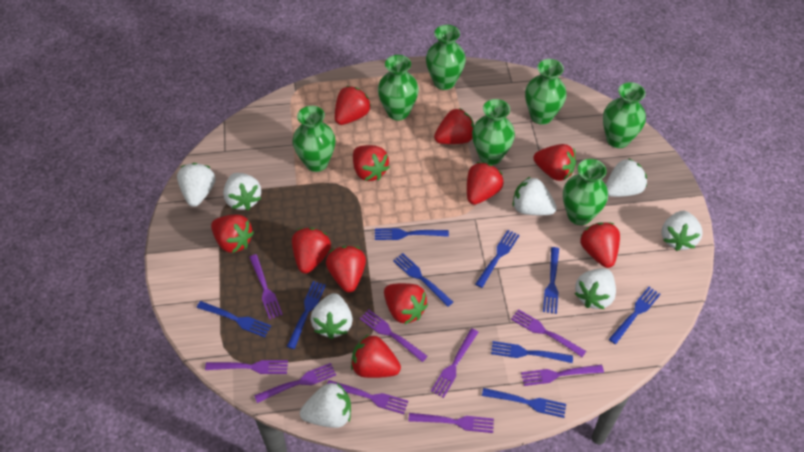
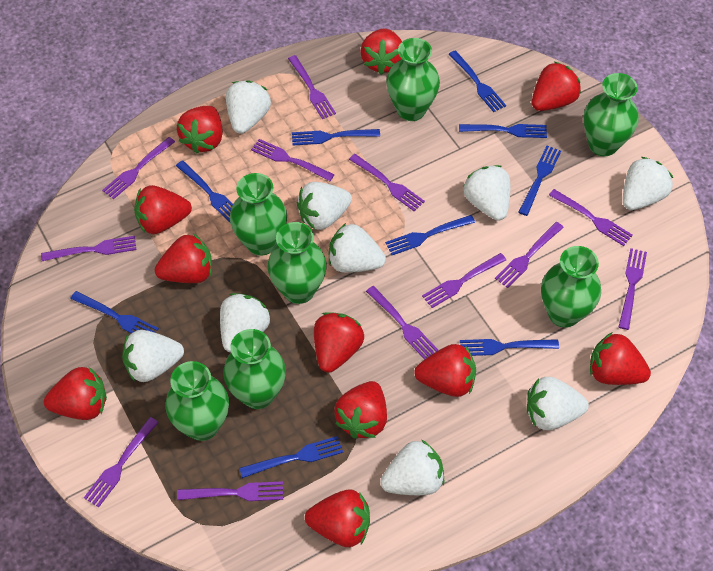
purple fork: 9 -> 12
white strawberry: 8 -> 9

